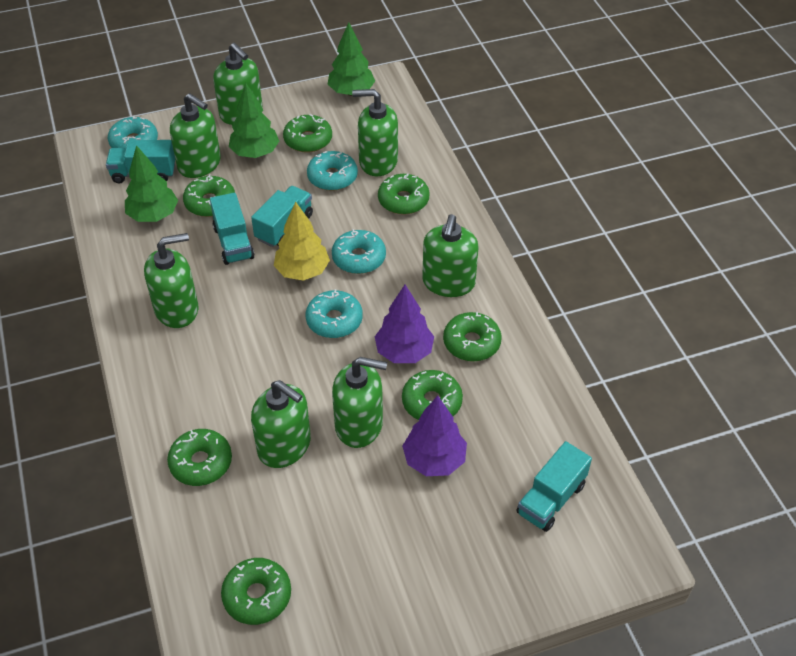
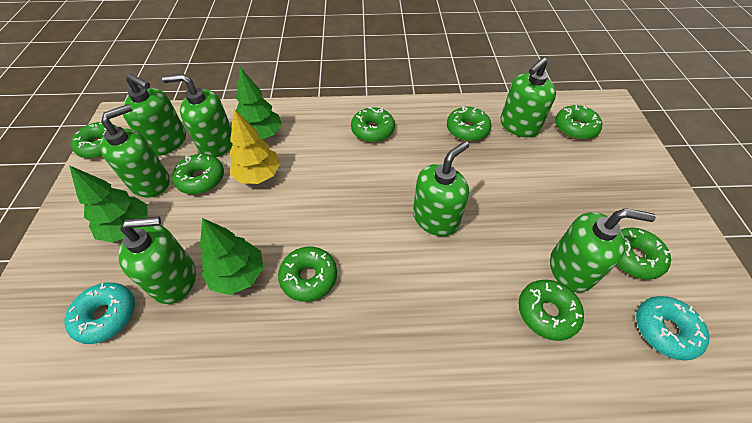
green donut: 7 -> 8
purple tree: 2 -> 0
turquoise donut: 4 -> 2
turquoise truck: 4 -> 0

